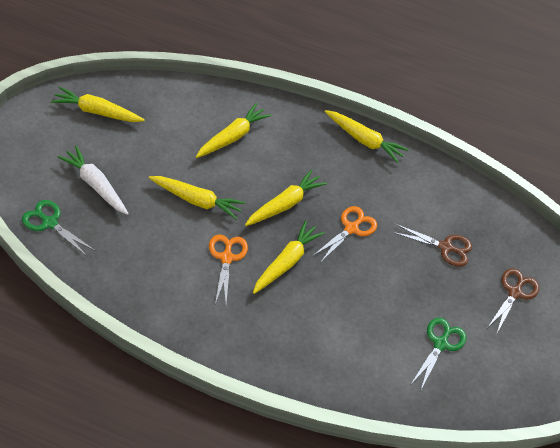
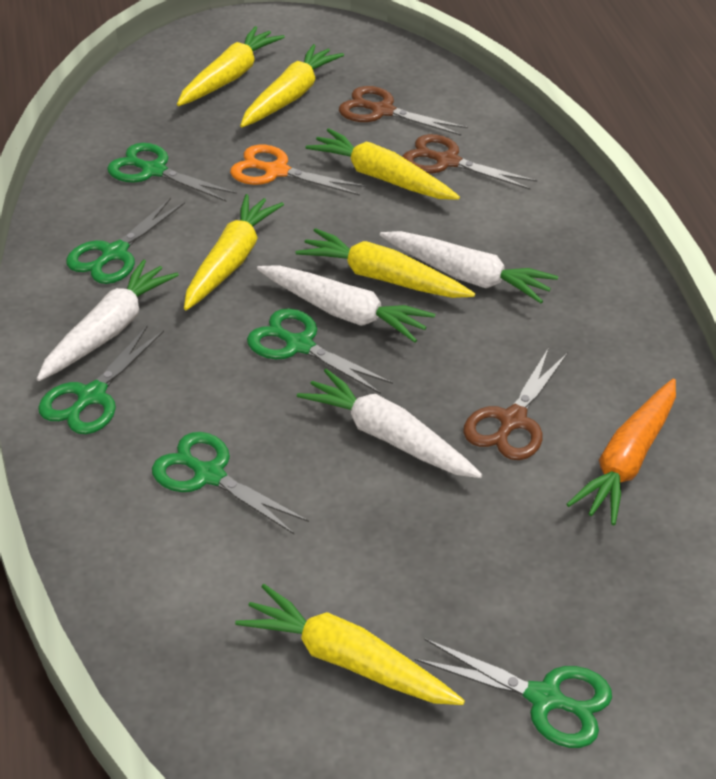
brown scissors: 2 -> 3
green scissors: 2 -> 6
orange carrot: 0 -> 1
orange scissors: 2 -> 1
white carrot: 1 -> 4

